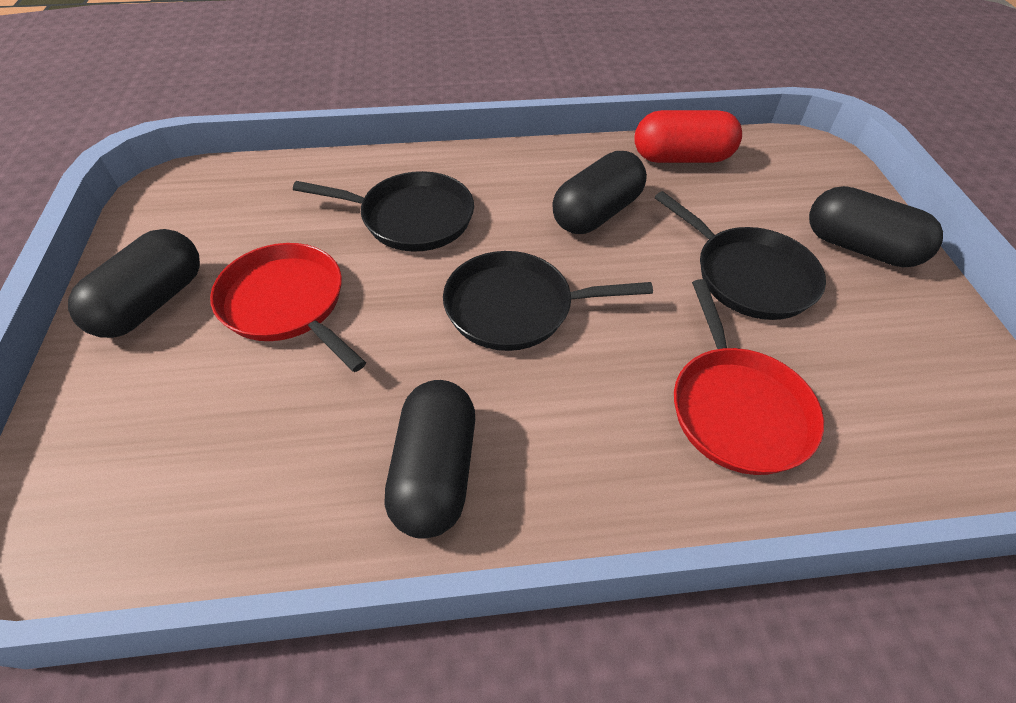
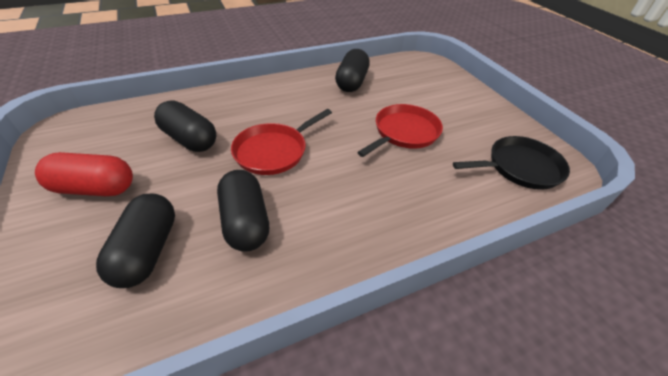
black pan: 3 -> 1

